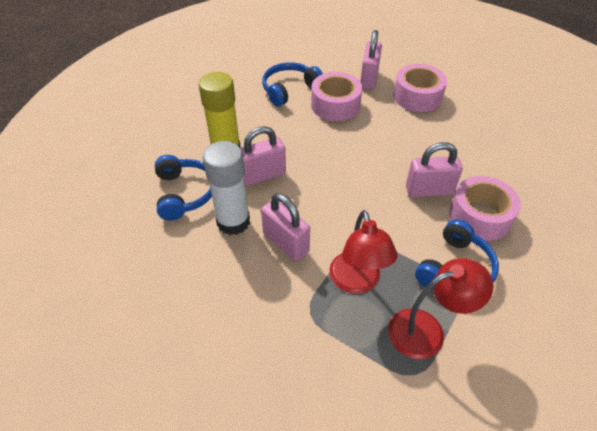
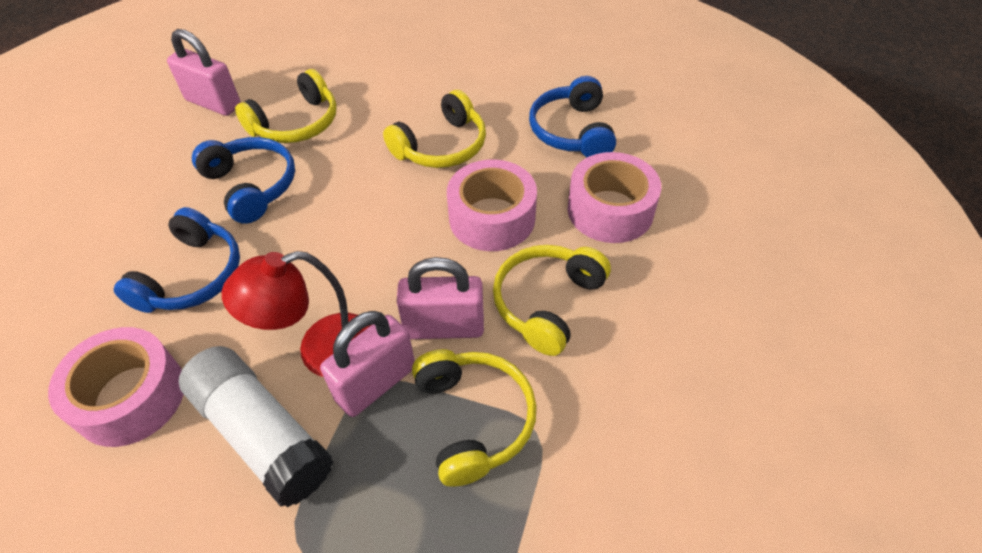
pink padlock: 4 -> 3
red lamp: 2 -> 1
yellow glue stick: 1 -> 0
yellow headphones: 0 -> 4

